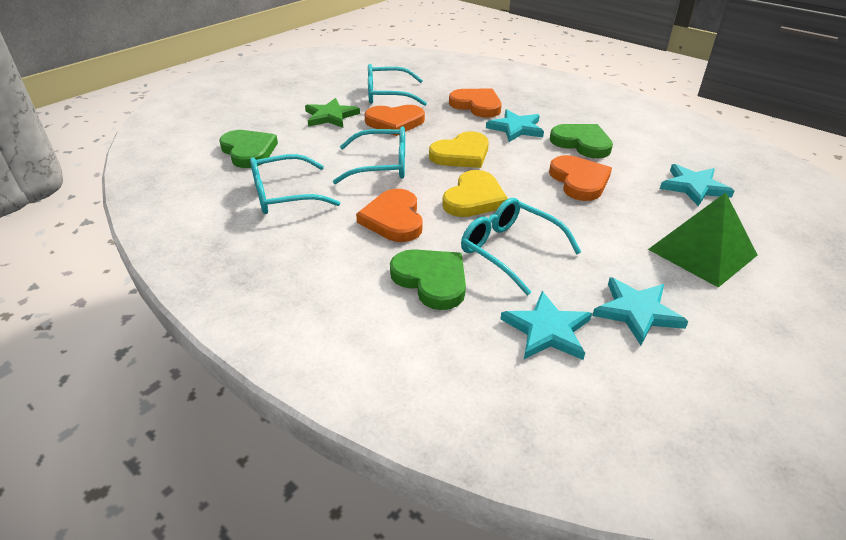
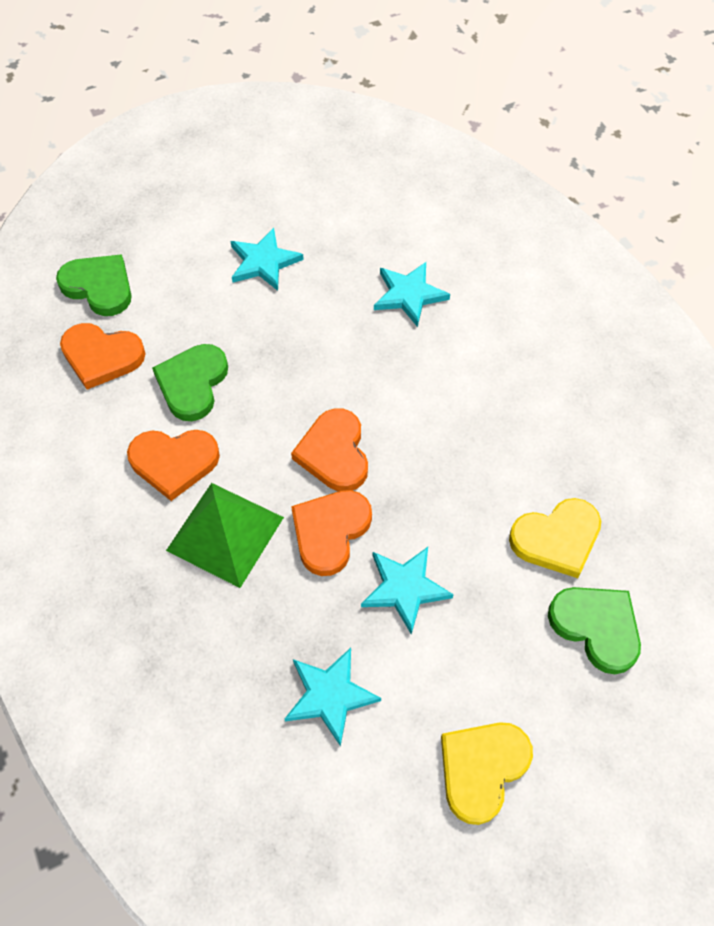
green star: 1 -> 0
turquoise glasses: 4 -> 0

